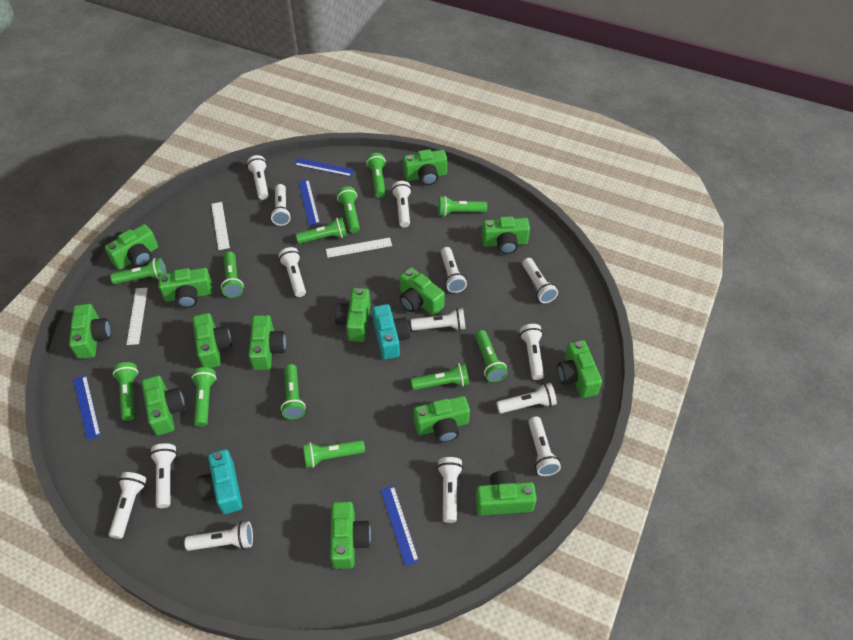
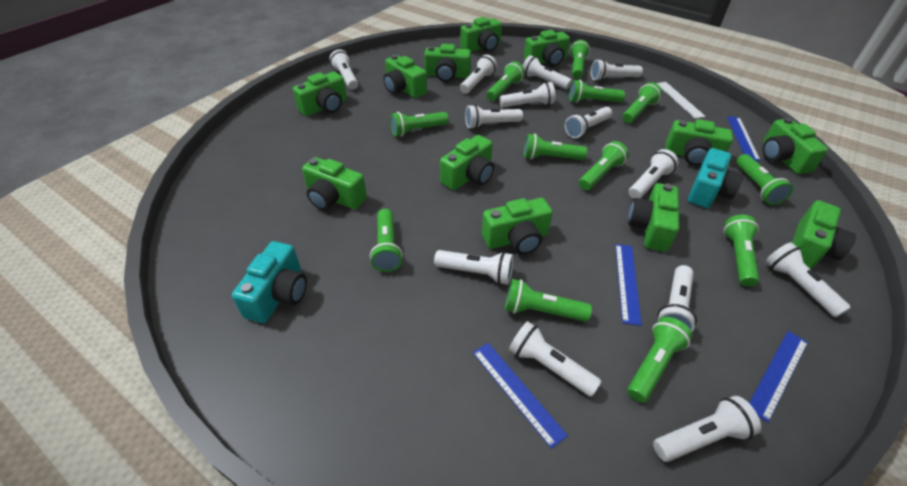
green camera: 14 -> 12
white flashlight: 14 -> 13
white ruler: 3 -> 1

